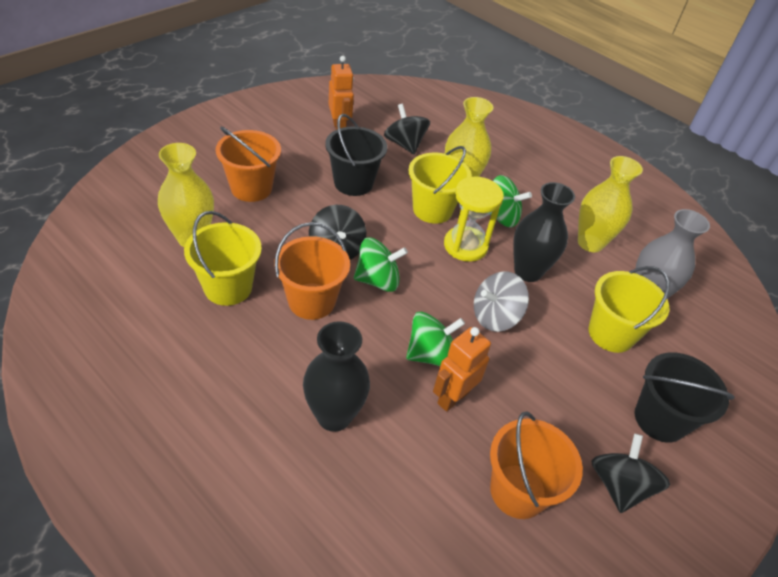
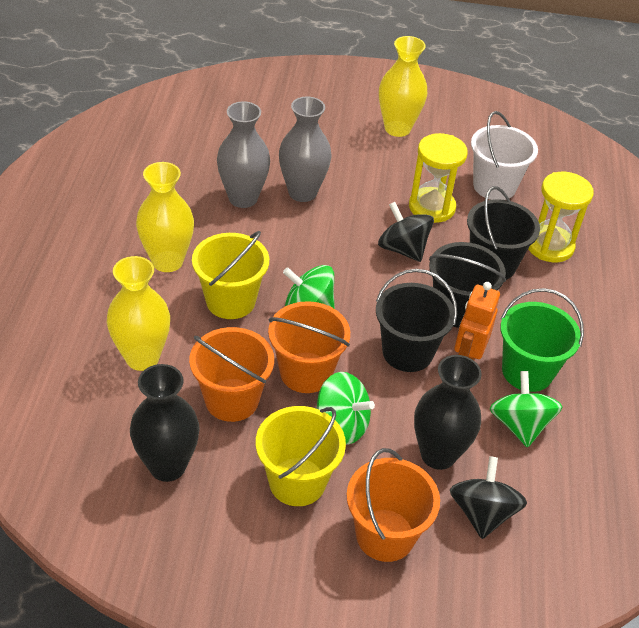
black bucket: 2 -> 3
black spinning top: 3 -> 2
green bucket: 0 -> 1
grey spinning top: 1 -> 0
grey vase: 1 -> 2
orange robot: 2 -> 1
white bucket: 0 -> 1
yellow bucket: 3 -> 2
yellow hourglass: 1 -> 2

